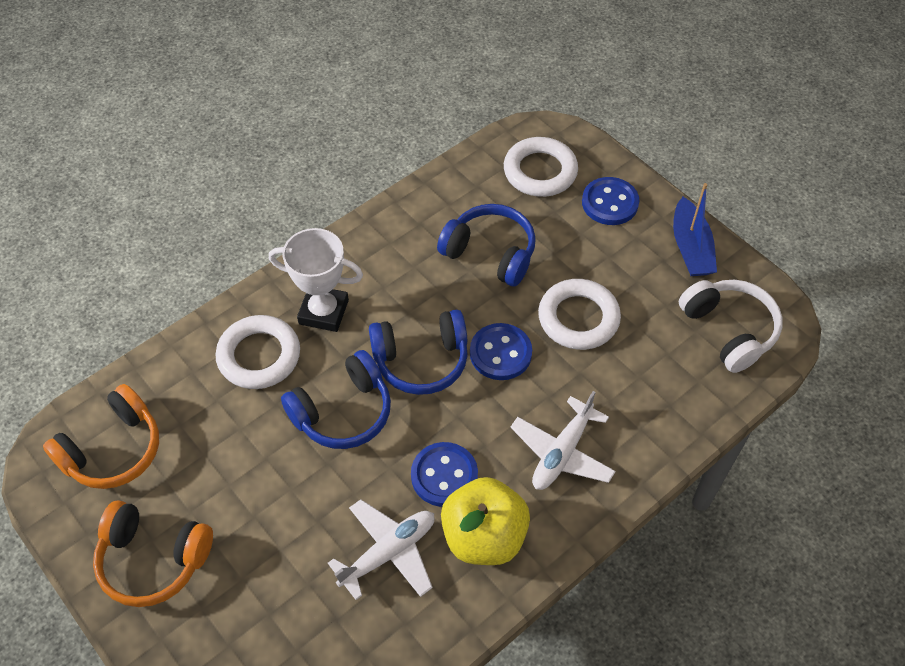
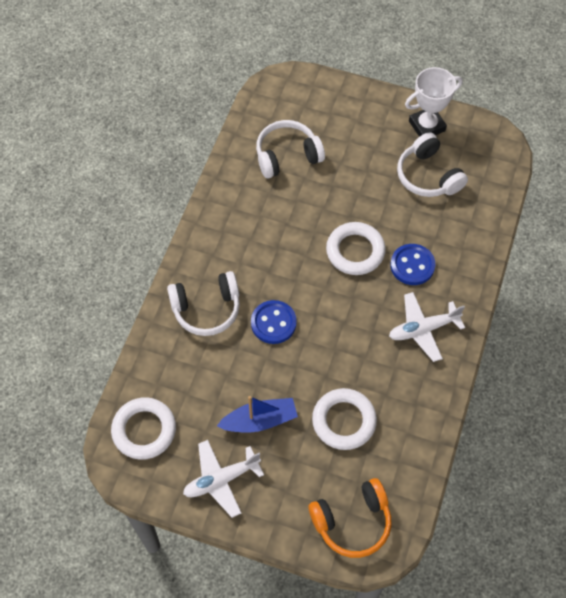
blue button: 3 -> 2
blue headphones: 3 -> 0
orange headphones: 2 -> 1
white headphones: 1 -> 3
yellow apple: 1 -> 0

